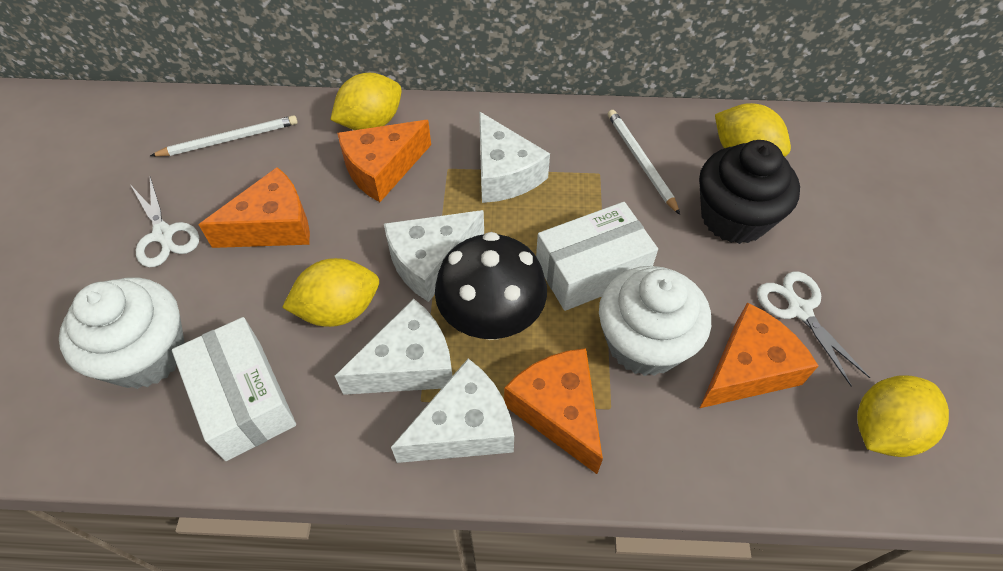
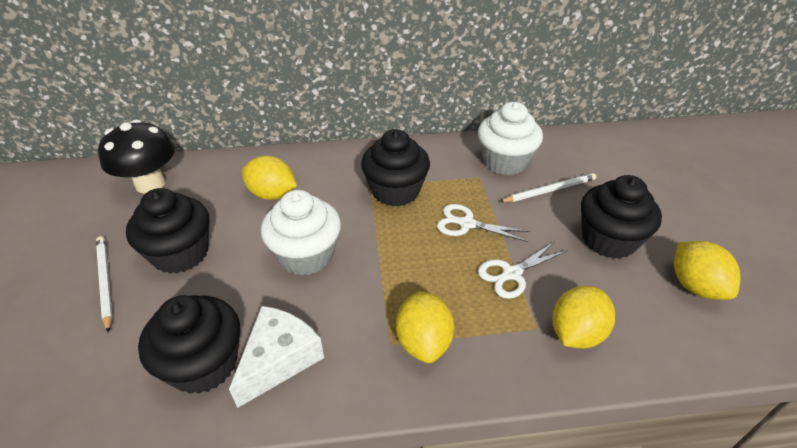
black cupcake: 1 -> 4
orange cheese: 4 -> 0
white box: 2 -> 0
white cheese: 4 -> 1

